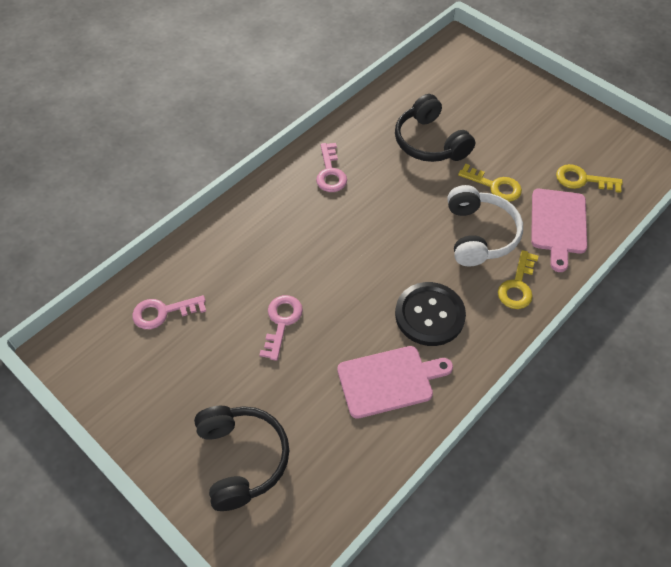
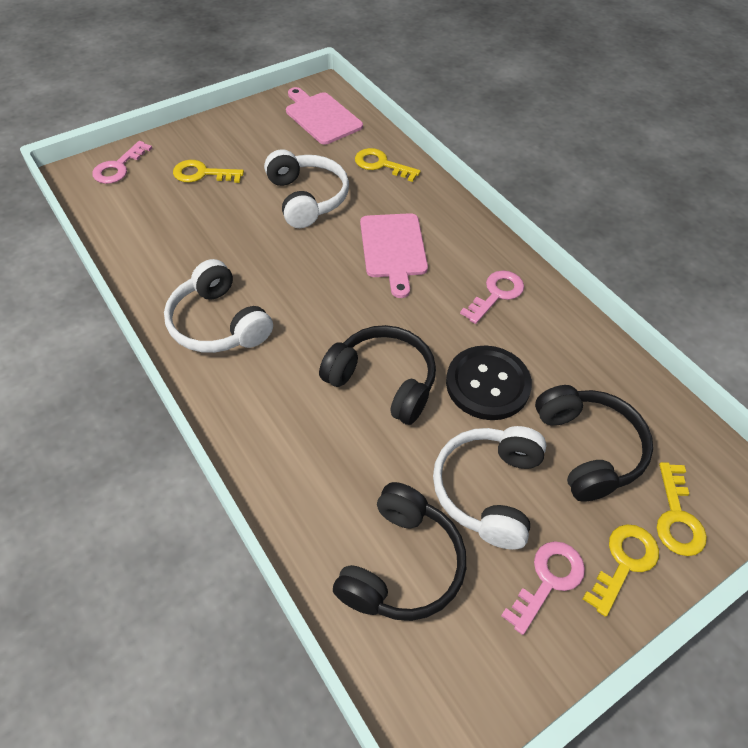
black headphones: 2 -> 3
white headphones: 1 -> 3
yellow key: 3 -> 4

